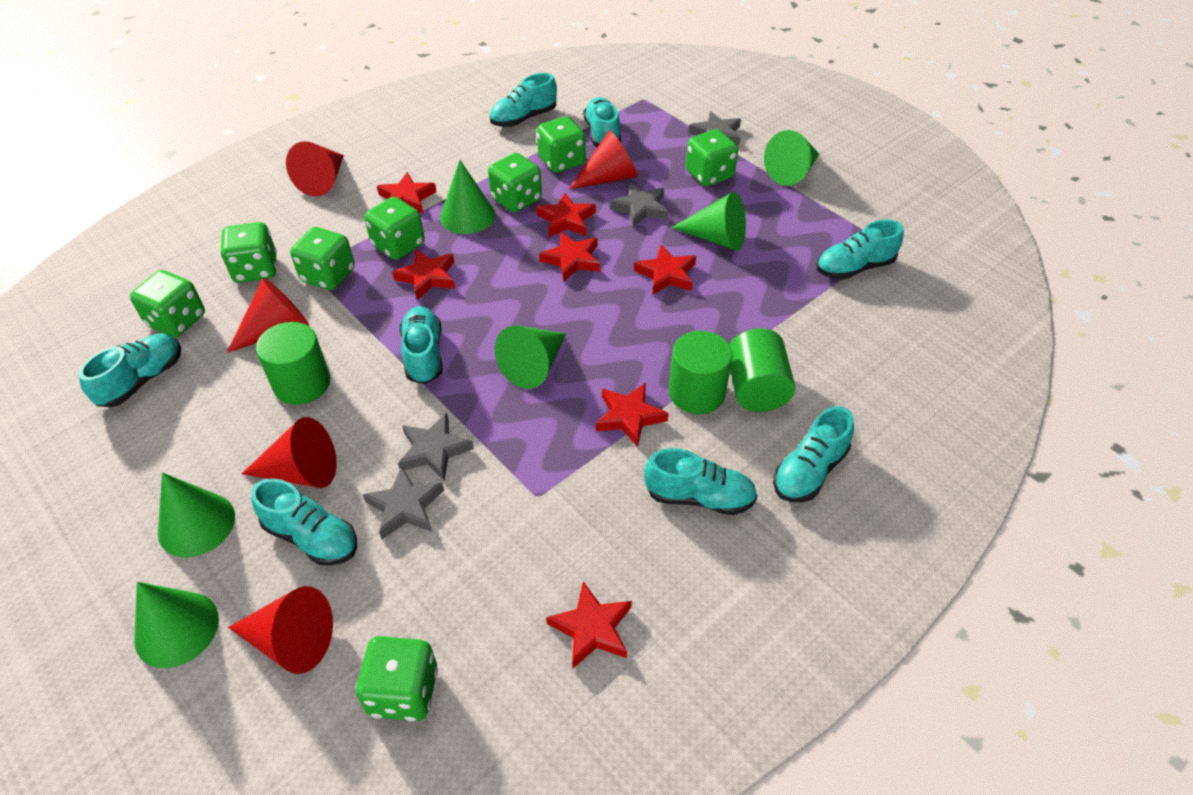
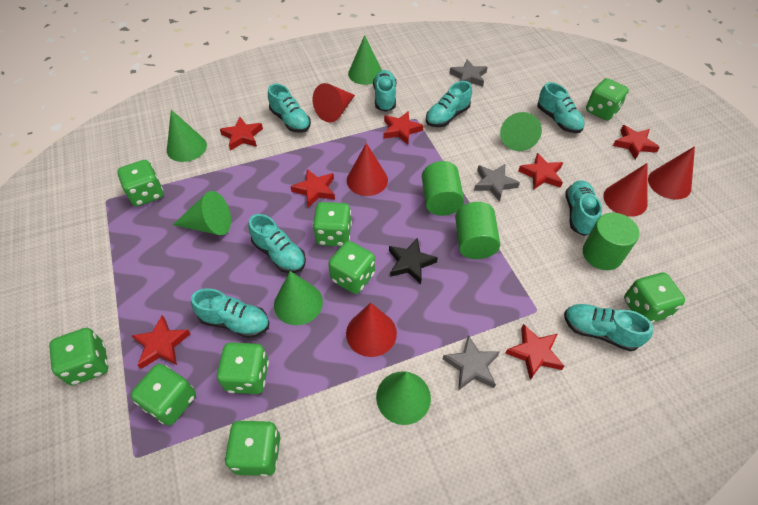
black star: 0 -> 1
green dice: 8 -> 9
grey star: 4 -> 3

